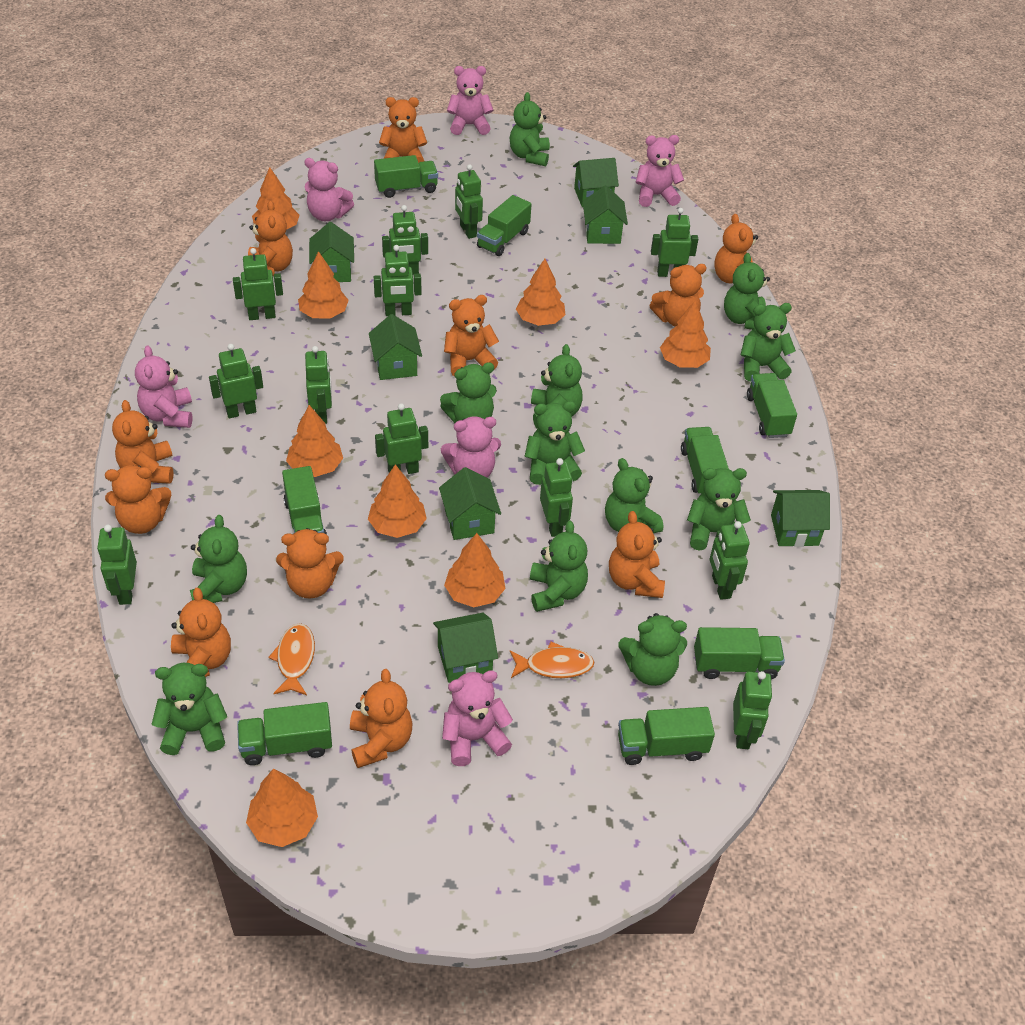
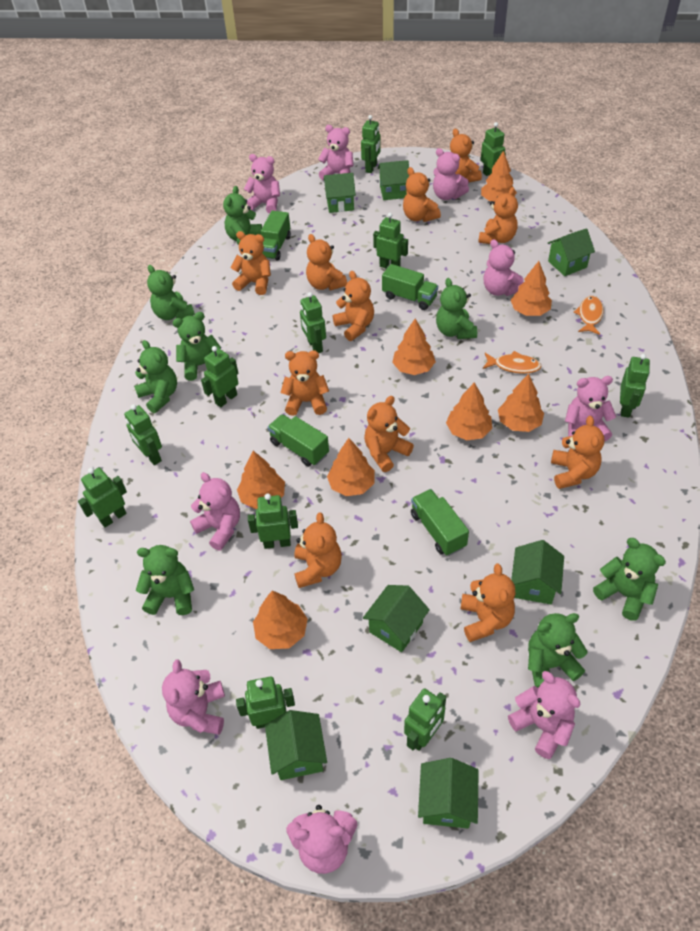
green robot: 12 -> 11
green teddy bear: 12 -> 8
green truck: 8 -> 4
pink teddy bear: 6 -> 9

